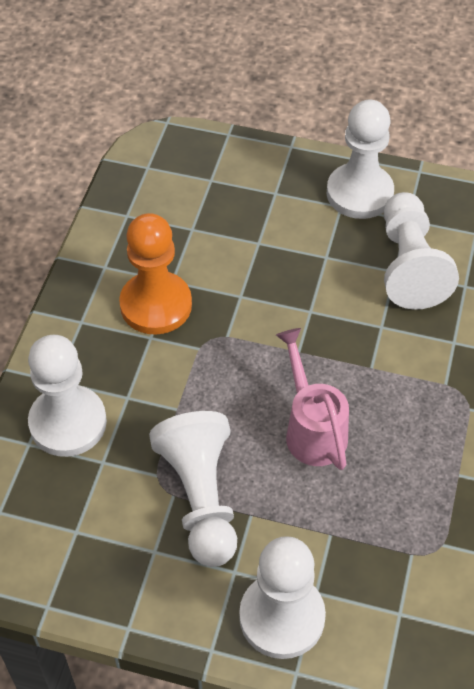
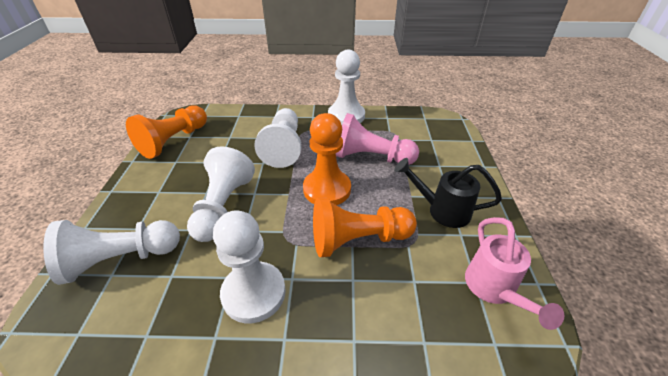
black watering can: 0 -> 1
orange pawn: 1 -> 3
pink pawn: 0 -> 1

